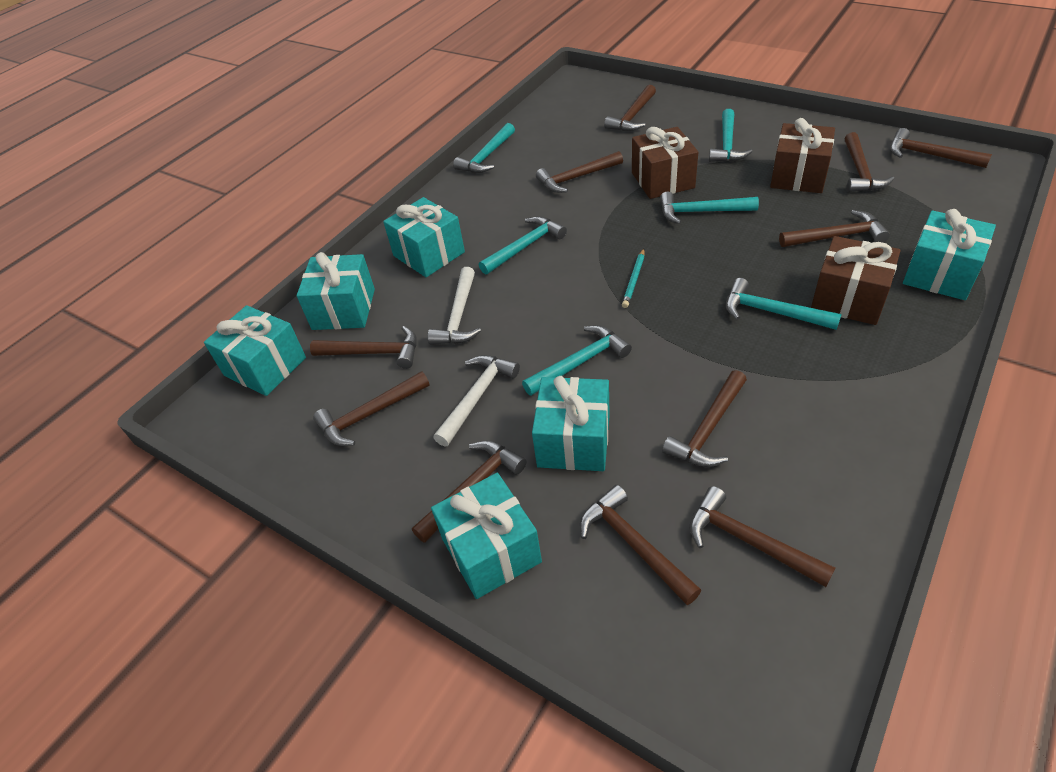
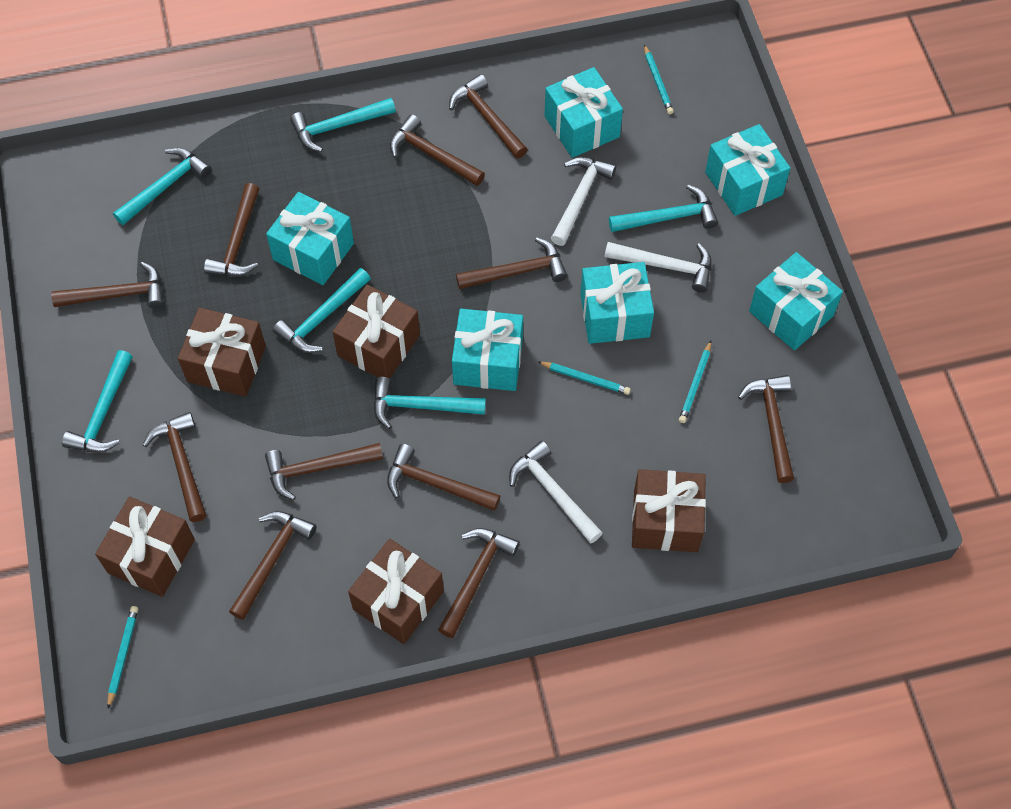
brown gift: 3 -> 5
turquoise pencil: 1 -> 4
white hammer: 2 -> 3

